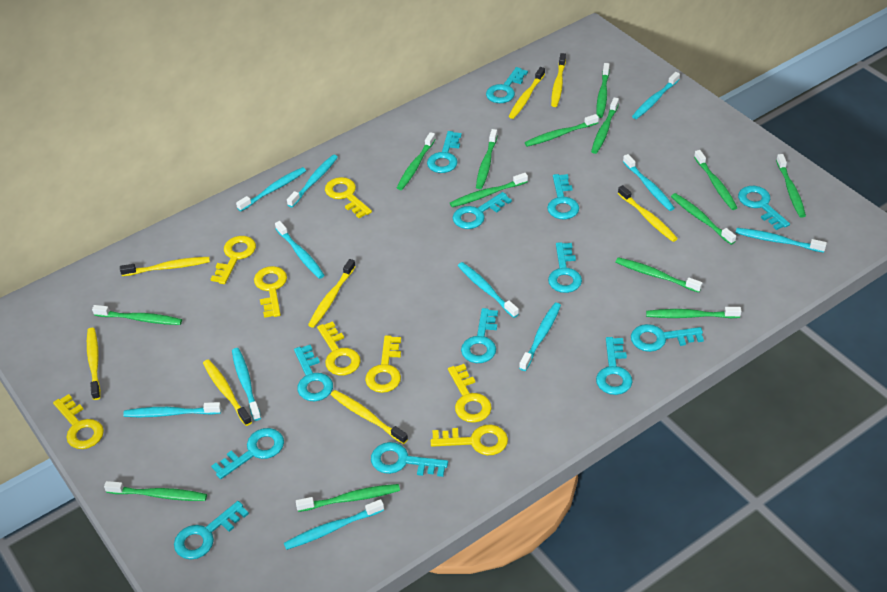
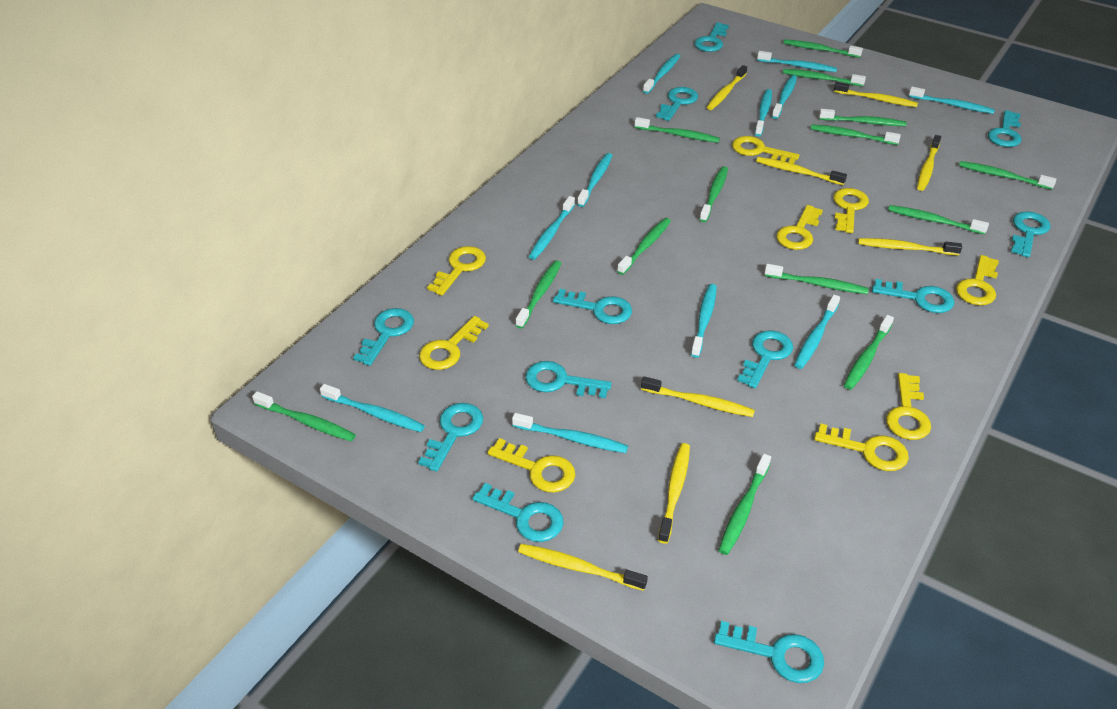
turquoise key: 13 -> 12
yellow key: 8 -> 9

